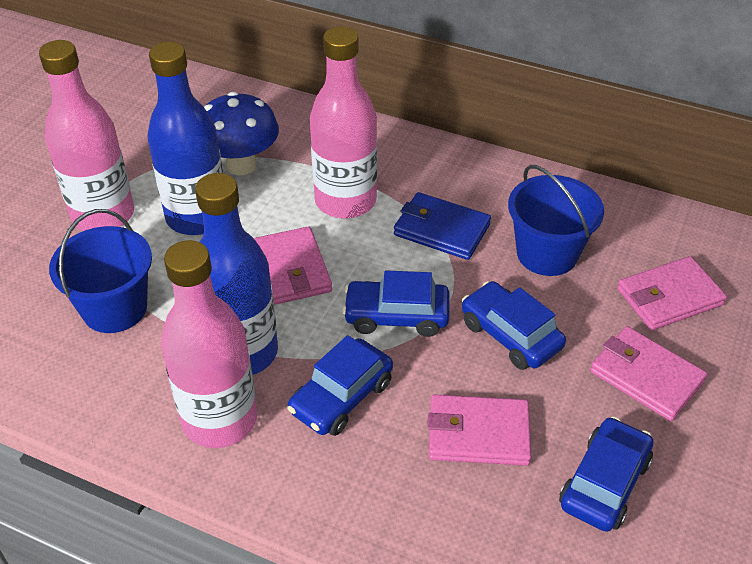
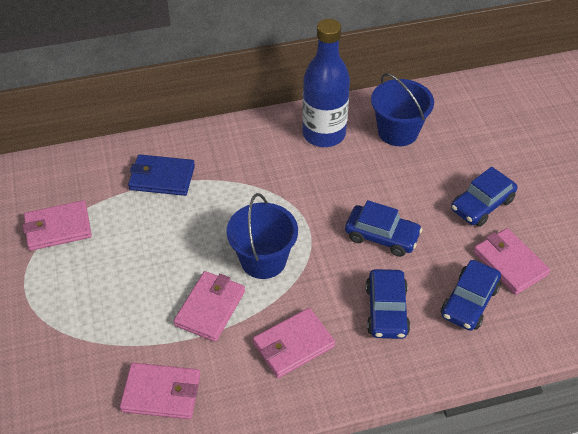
blue bottle: 2 -> 1
blue mushroom: 1 -> 0
pink bottle: 3 -> 0
pink wallet: 4 -> 5

